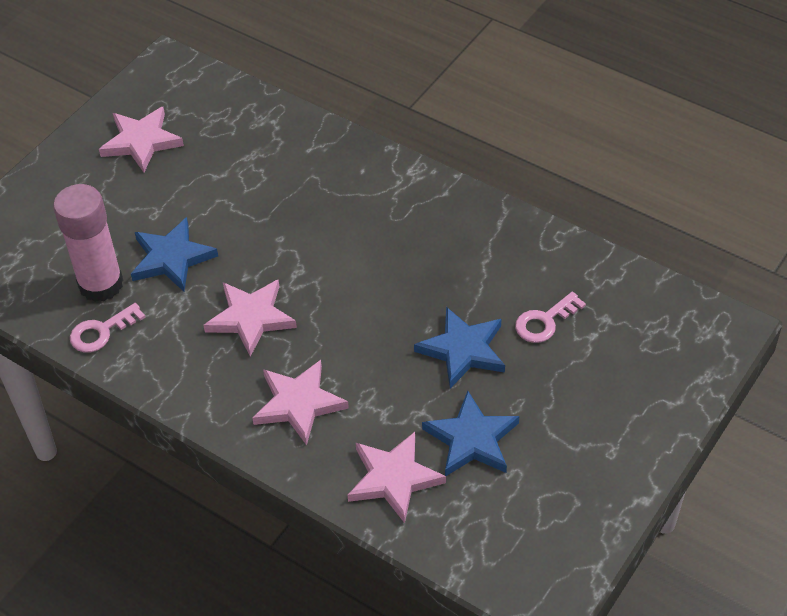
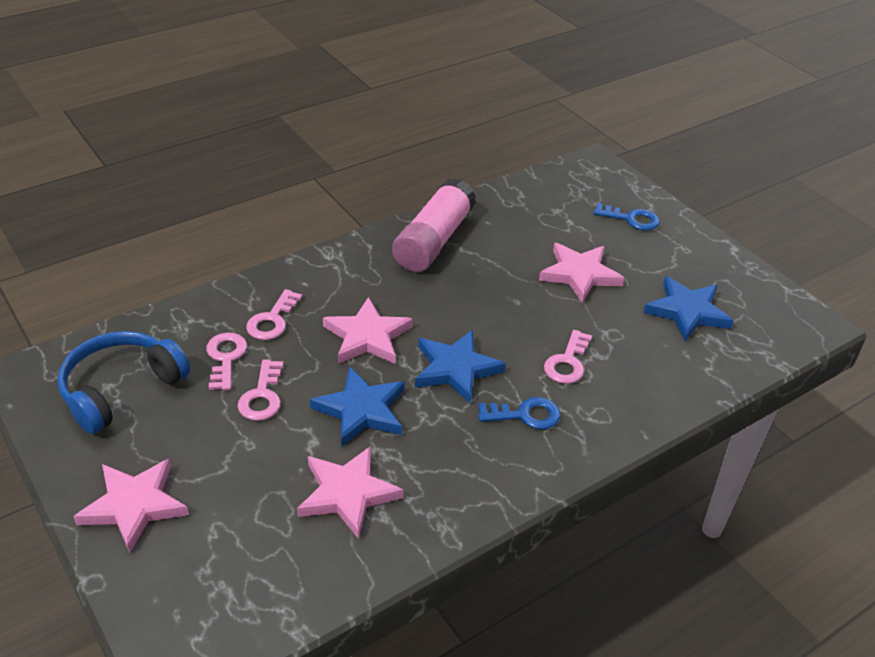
blue headphones: 0 -> 1
blue key: 0 -> 2
pink key: 2 -> 4

